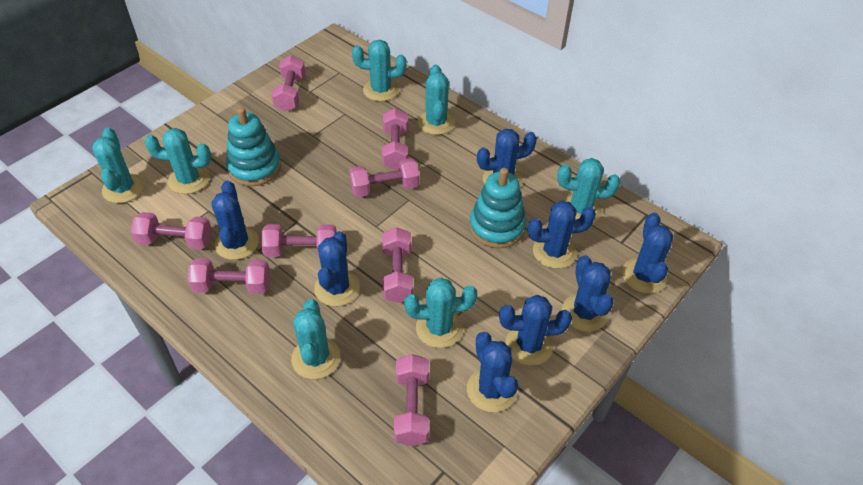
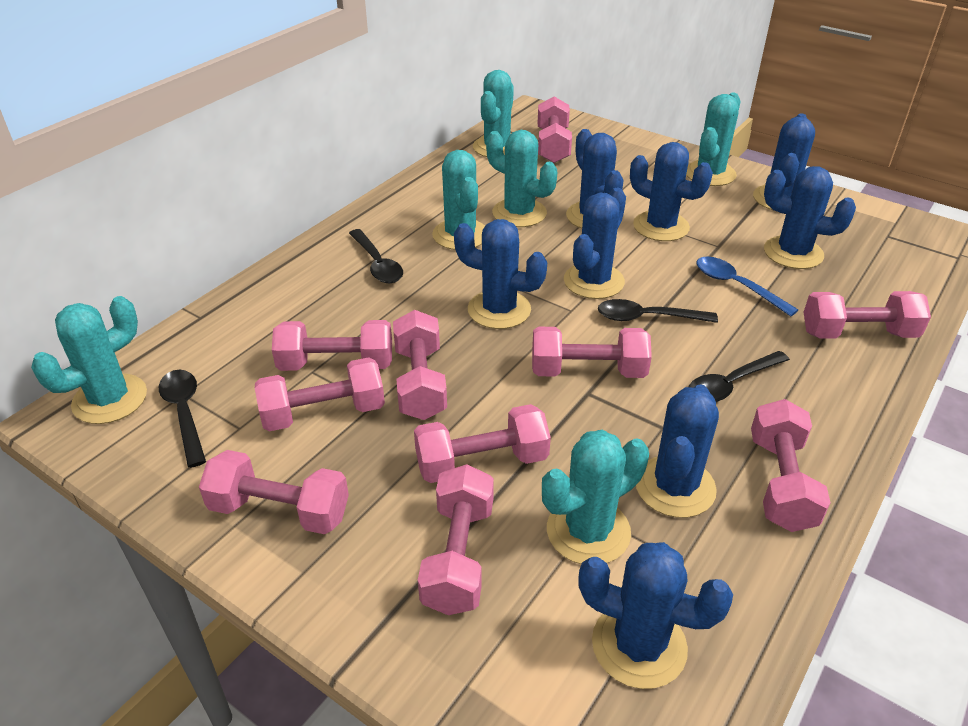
black spoon: 0 -> 4
blue spoon: 0 -> 1
pink dumbbell: 8 -> 10
turquoise cactus: 7 -> 6
turquoise stacking toy: 2 -> 0

